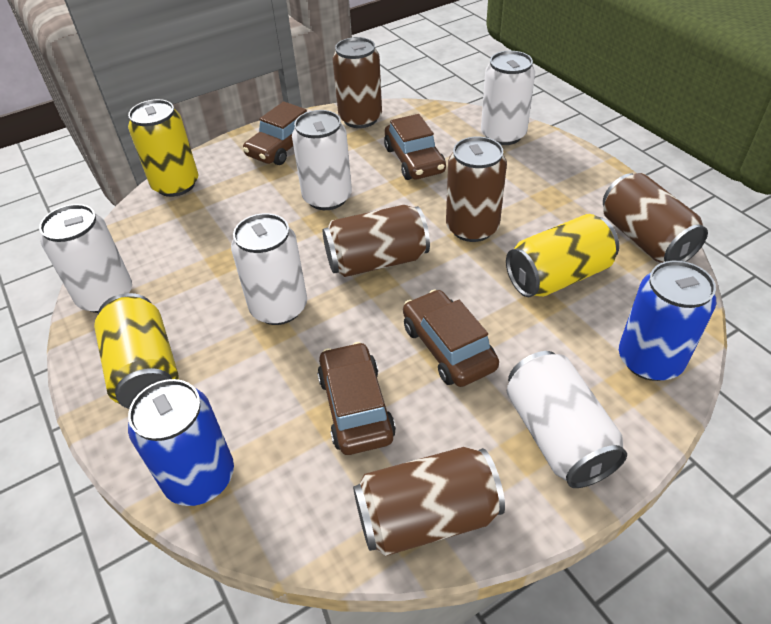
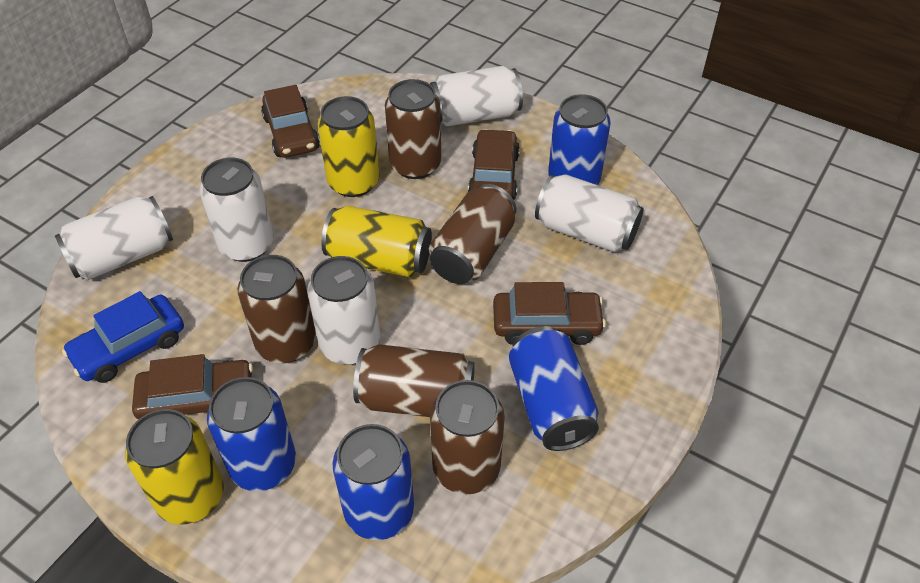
blue can: 2 -> 4
blue car: 0 -> 1

